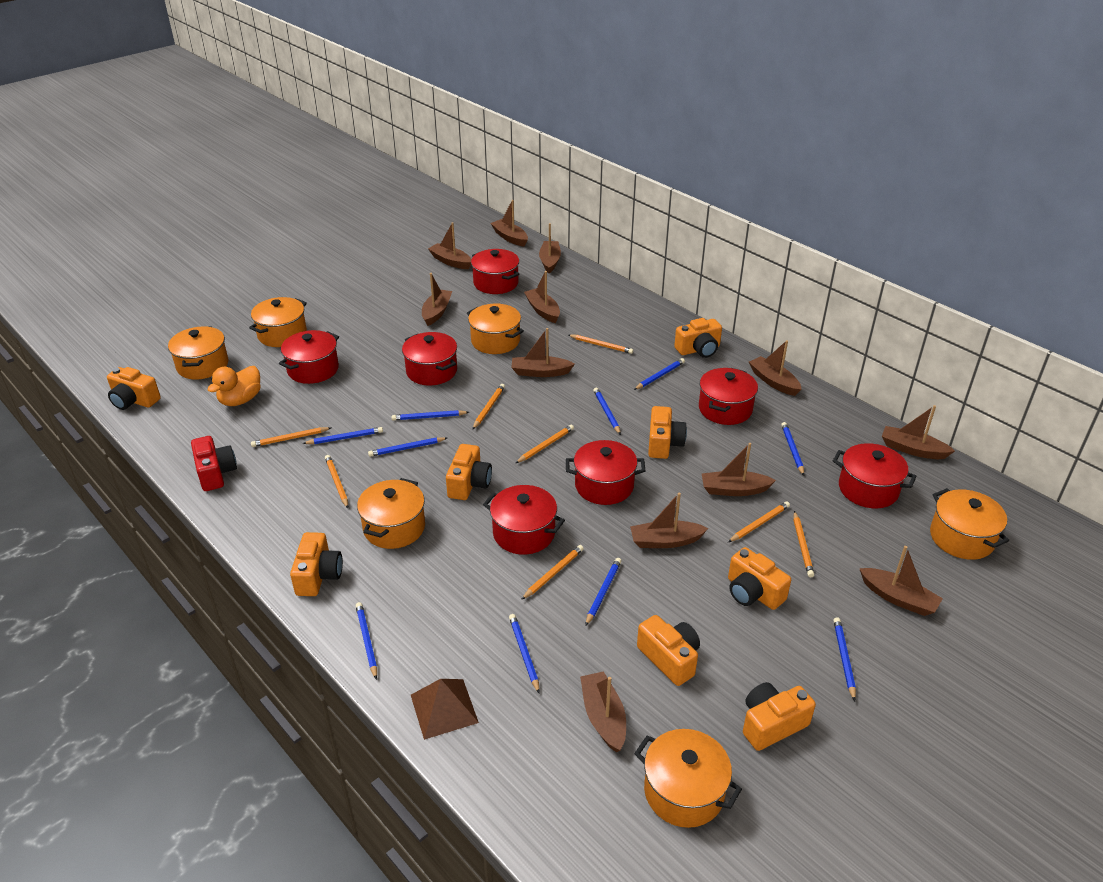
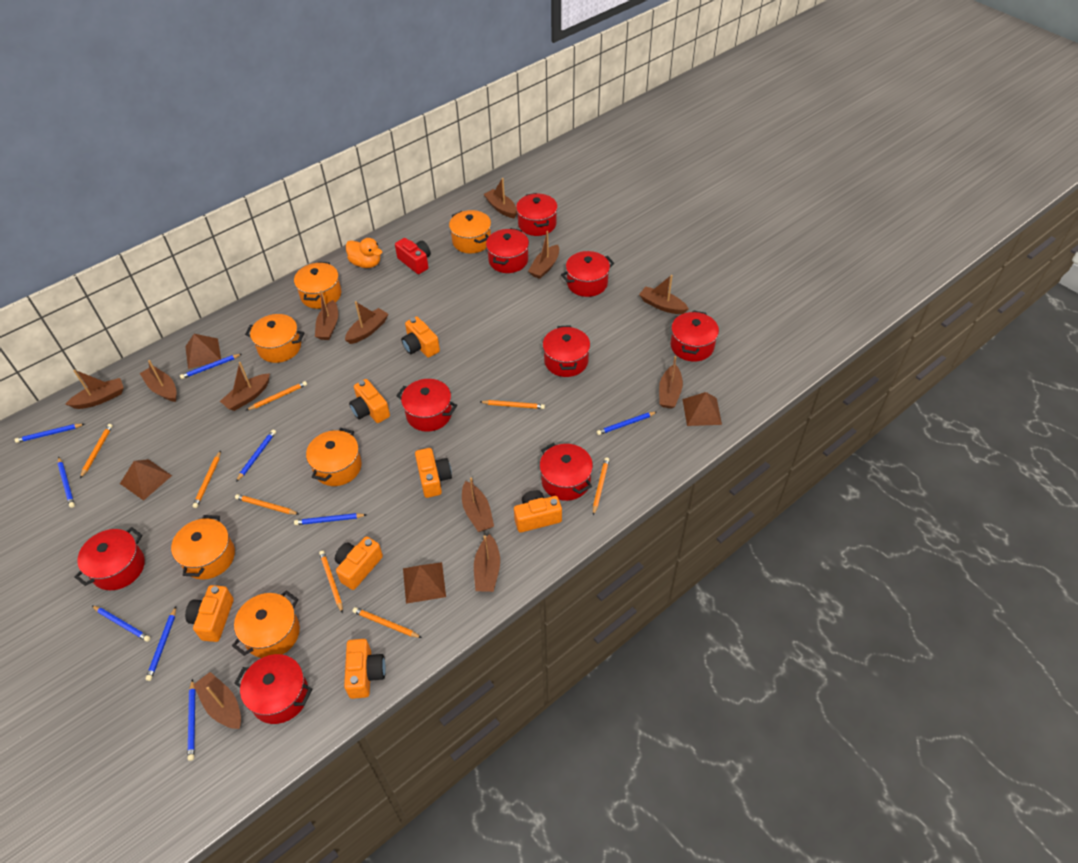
blue pencil: 10 -> 9
brown pyramid: 1 -> 4
orange camera: 8 -> 7
red pot: 7 -> 9

